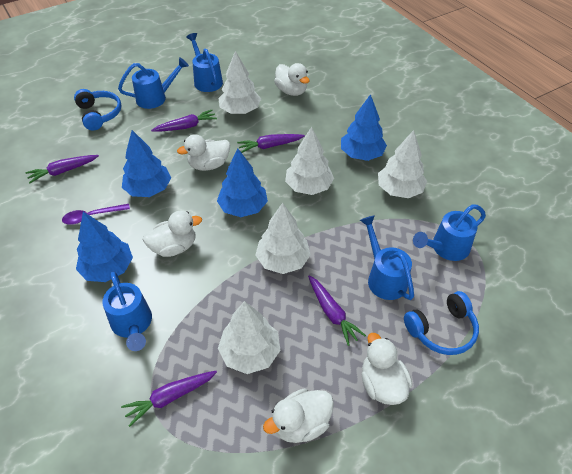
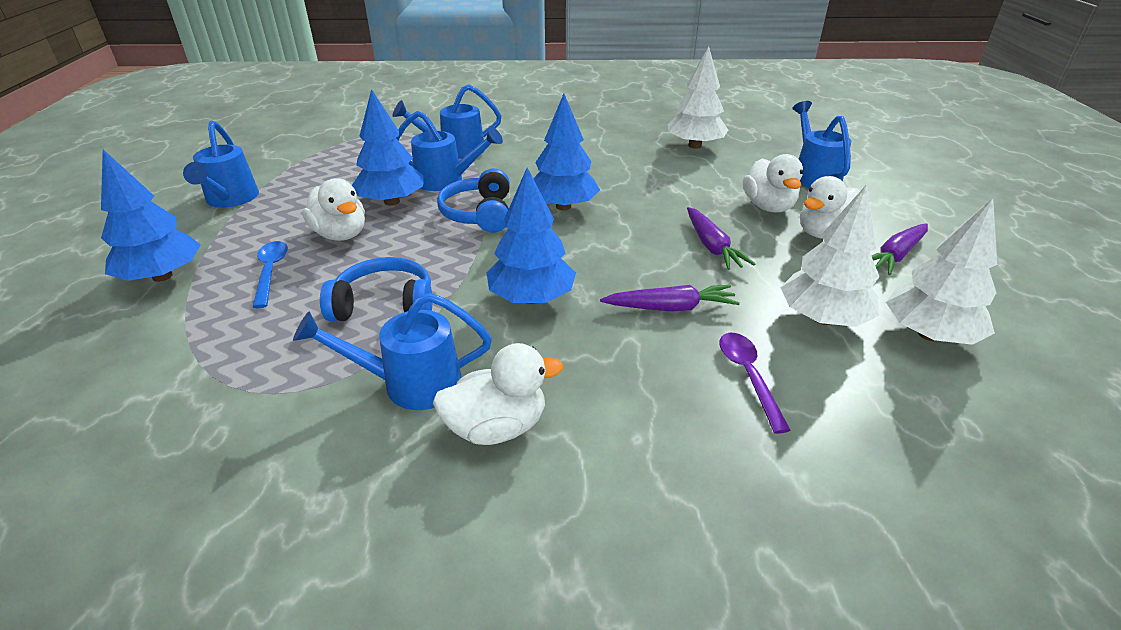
blue spoon: 0 -> 1
purple carrot: 5 -> 3
white duck: 5 -> 4
white tree: 5 -> 3

